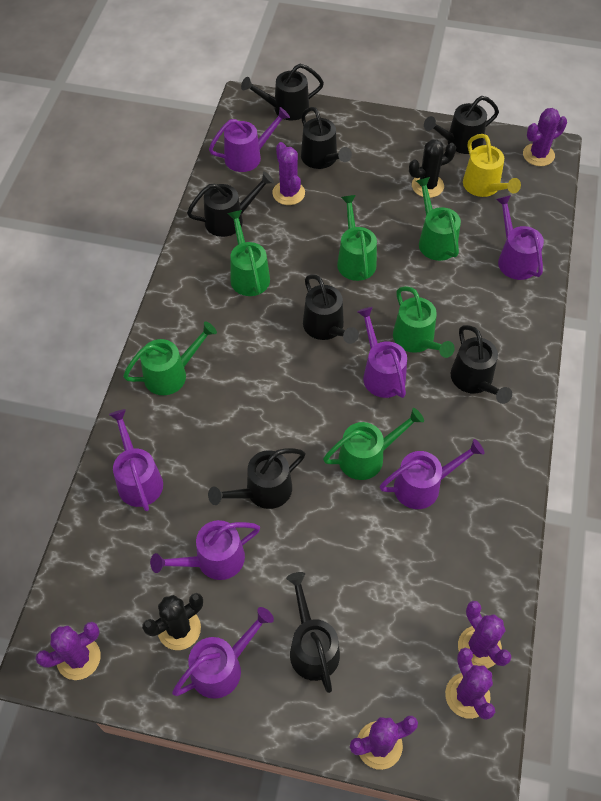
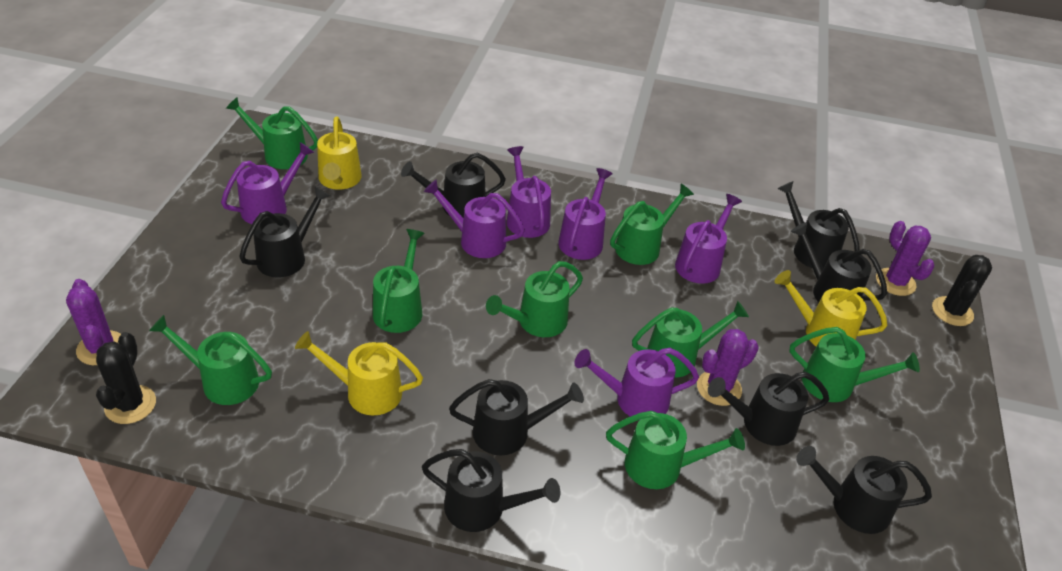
green watering can: 6 -> 8
purple cactus: 6 -> 3
purple watering can: 7 -> 6
yellow watering can: 1 -> 3

